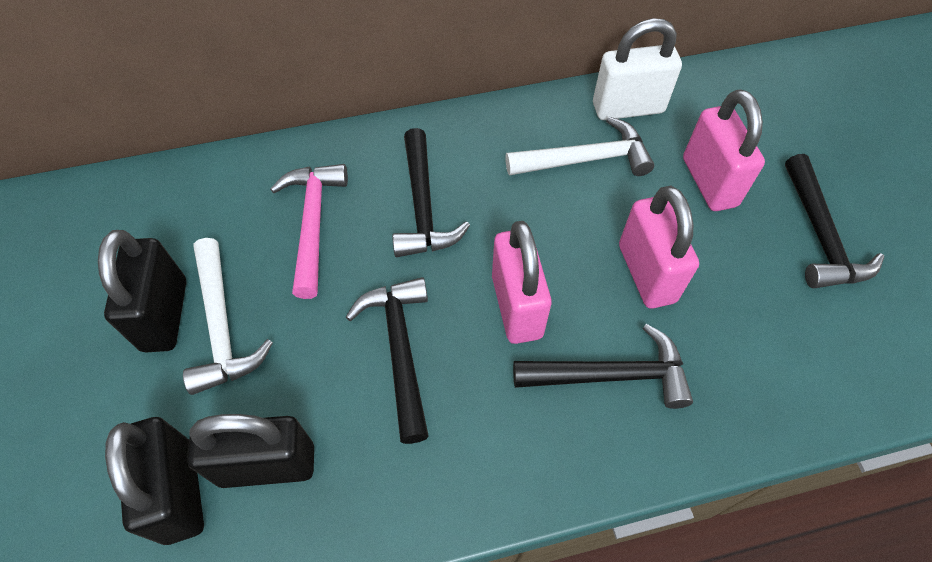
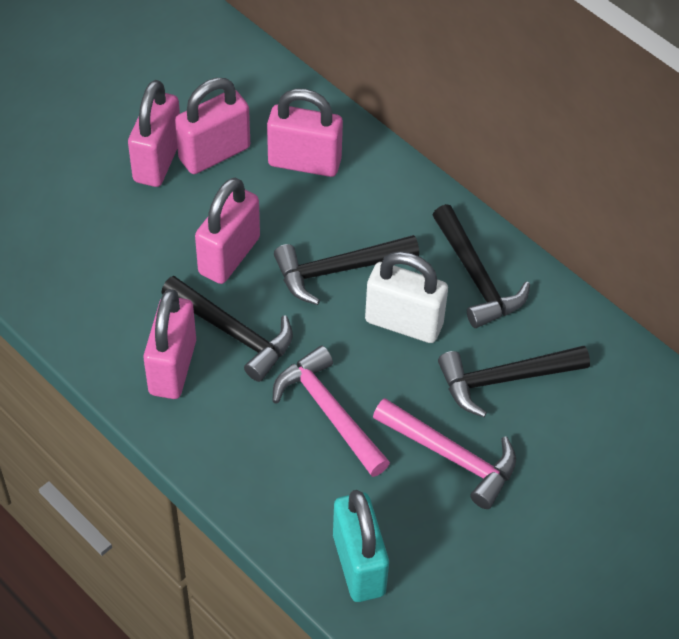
black padlock: 3 -> 0
pink hammer: 1 -> 2
pink padlock: 3 -> 5
turquoise padlock: 0 -> 1
white hammer: 2 -> 0

